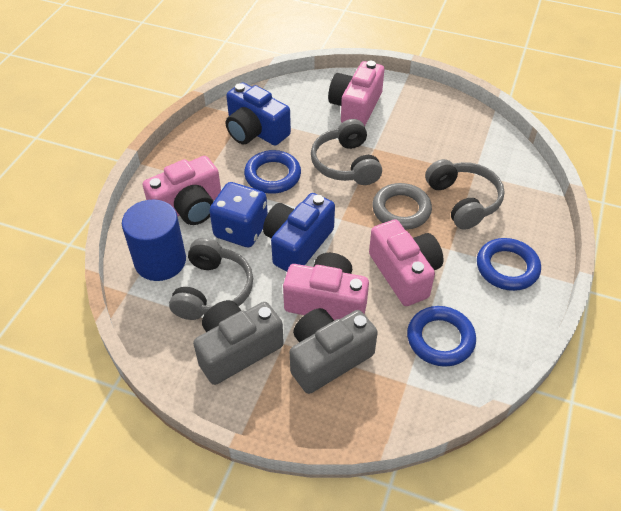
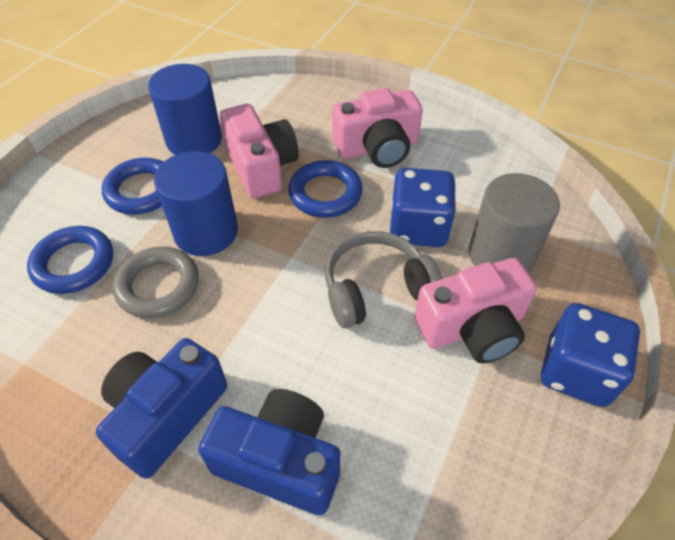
blue cylinder: 1 -> 2
blue dice: 1 -> 2
grey camera: 2 -> 0
grey cylinder: 0 -> 1
grey headphones: 3 -> 1
pink camera: 4 -> 3

